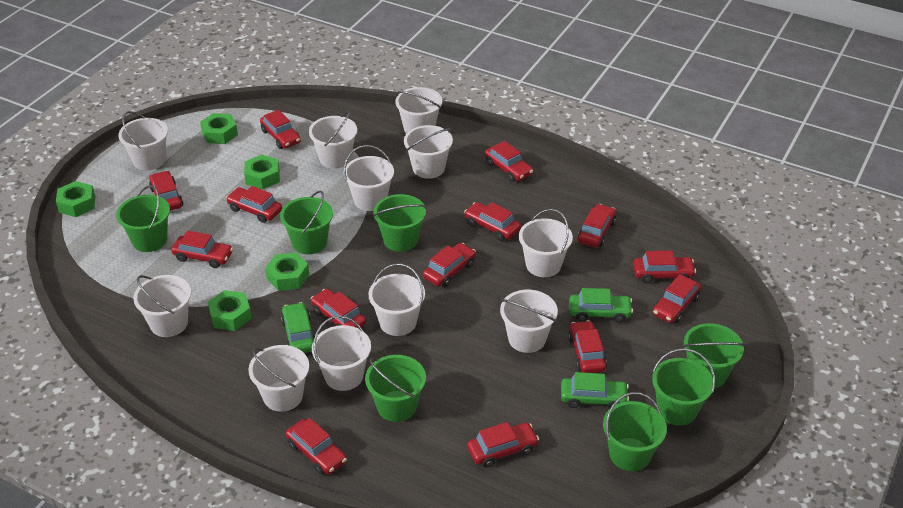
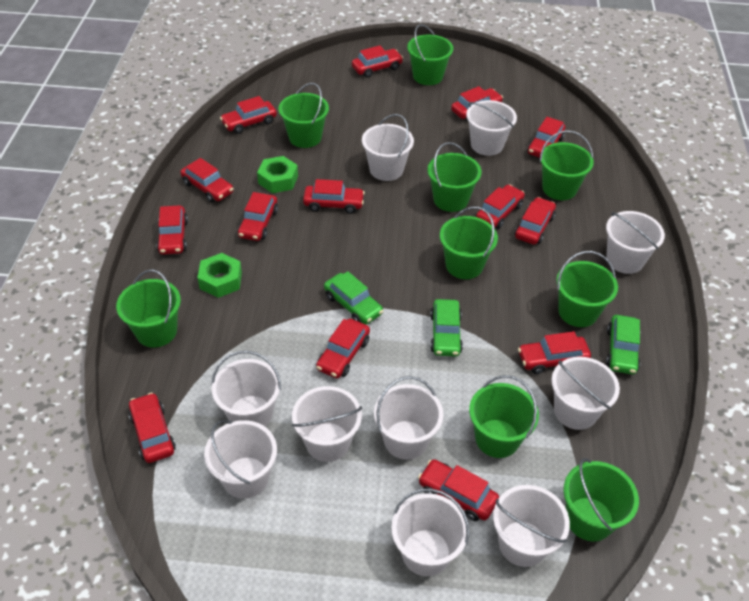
green bucket: 7 -> 9
green nut: 5 -> 2
white bucket: 11 -> 10

